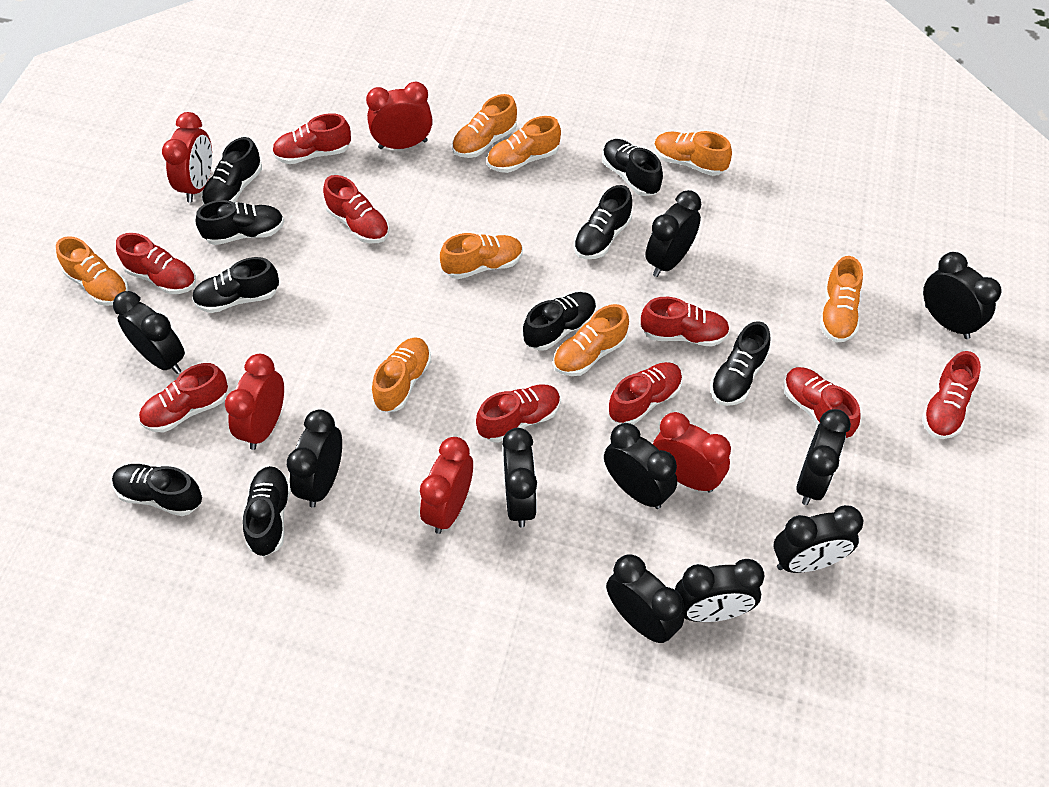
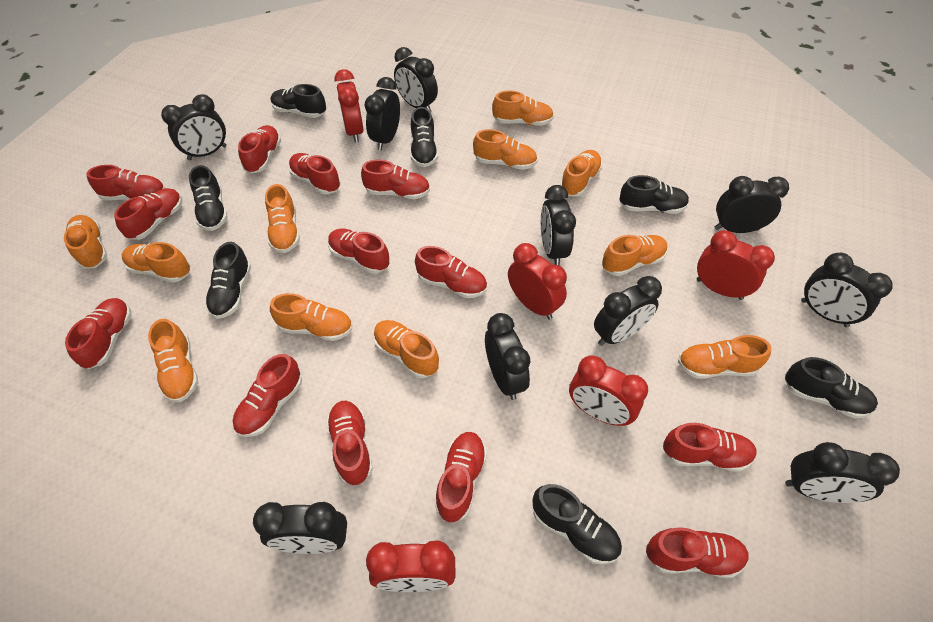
black shoe: 9 -> 7
orange shoe: 8 -> 11
red shoe: 9 -> 13

